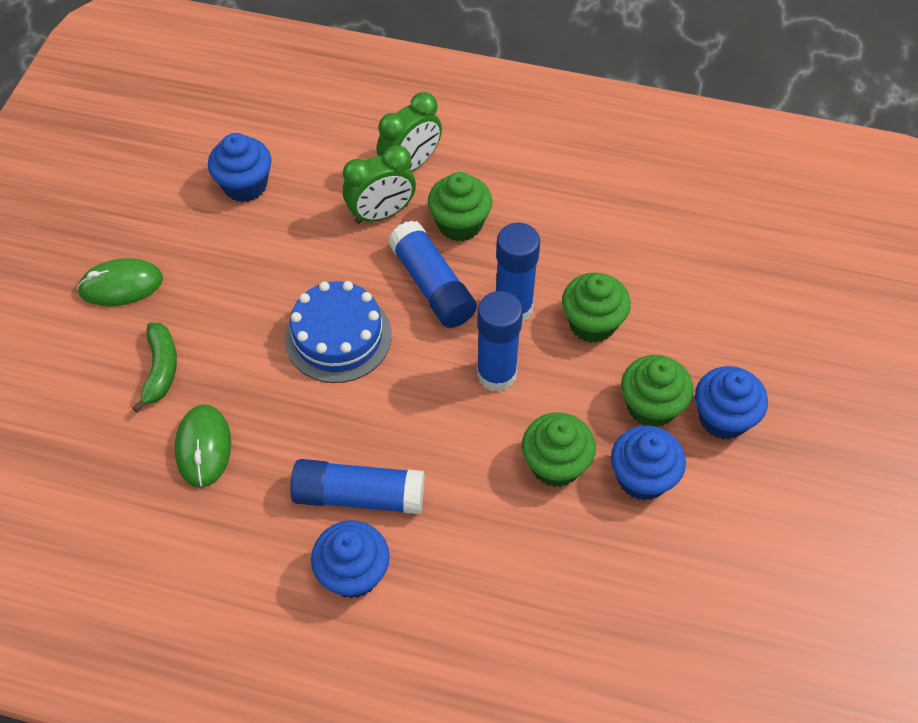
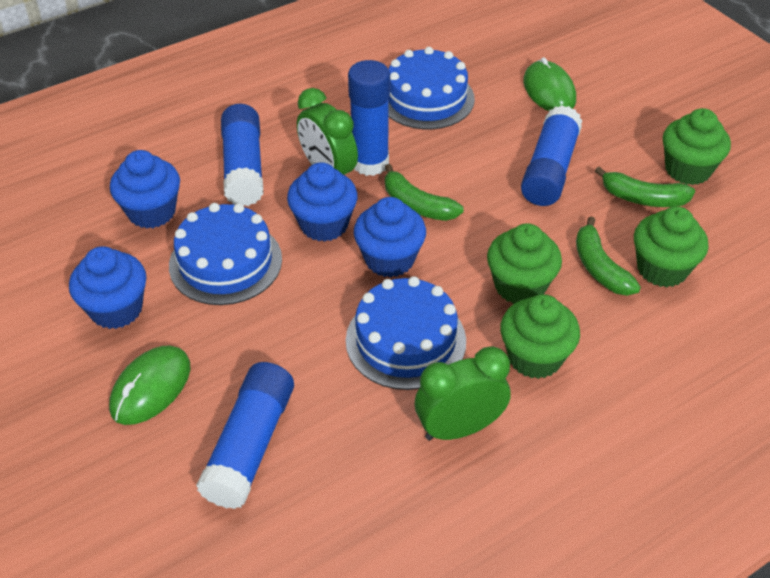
blue cake: 1 -> 3
green banana: 1 -> 3

